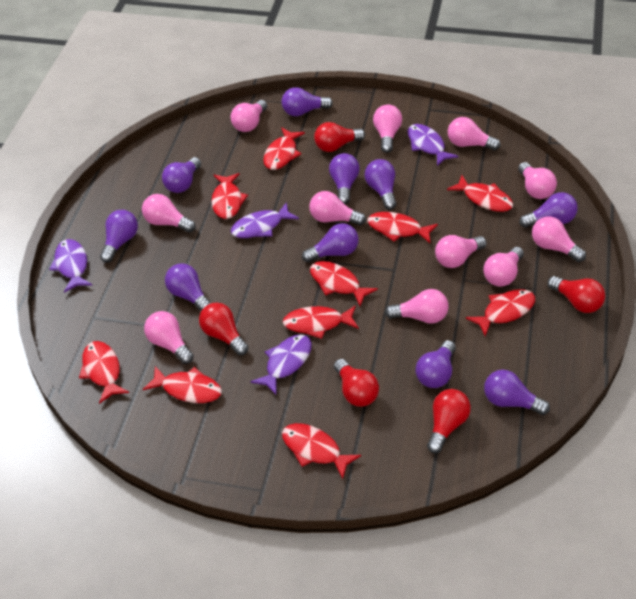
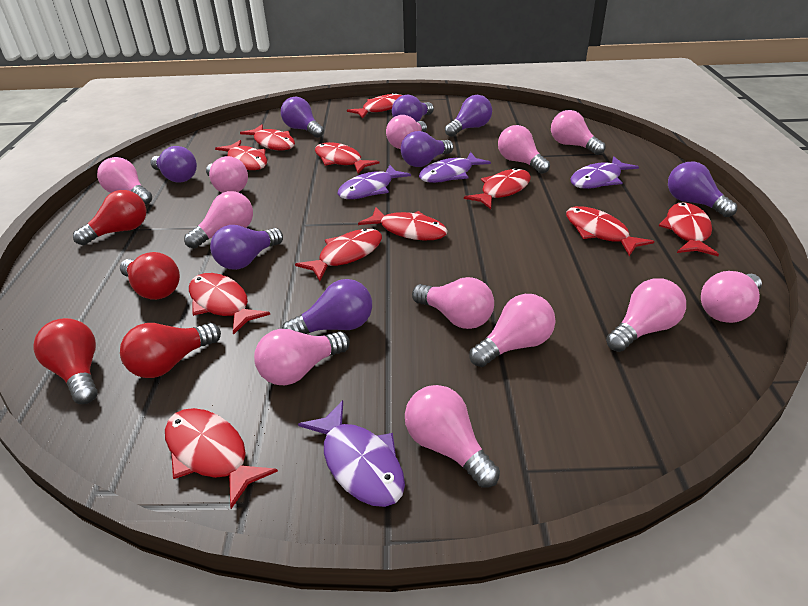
pink light bulb: 11 -> 12
purple light bulb: 10 -> 8
red fish: 10 -> 11
red light bulb: 5 -> 4

